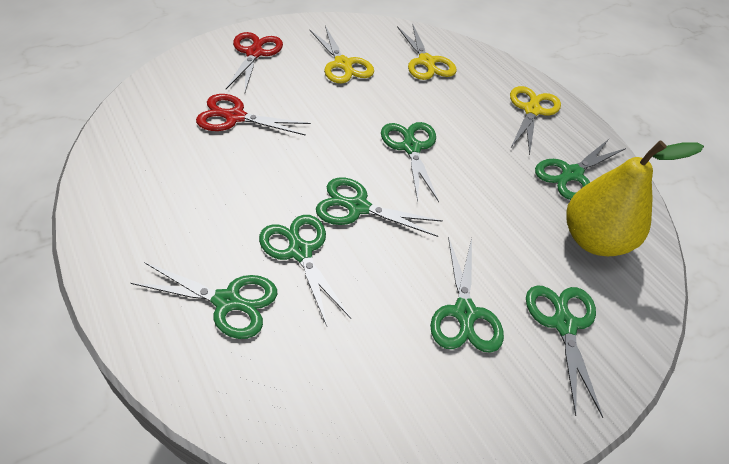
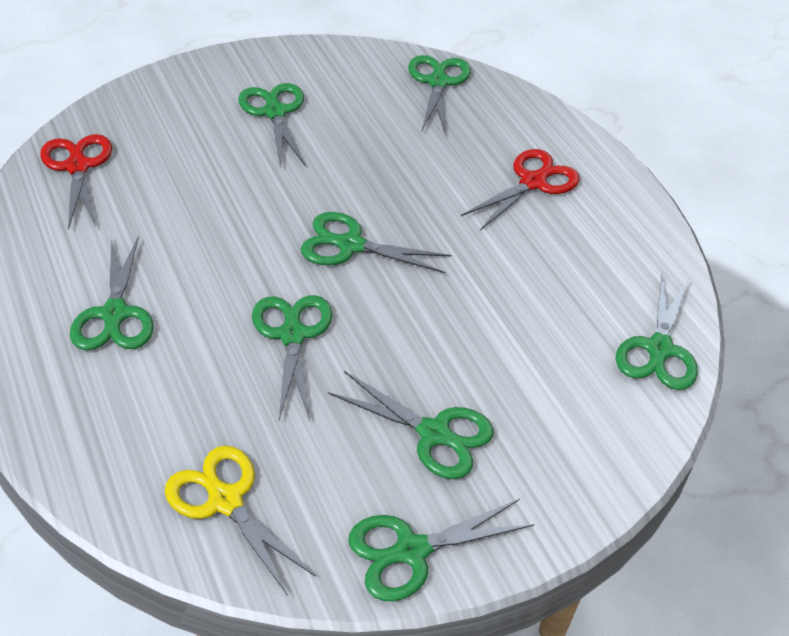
green scissors: 7 -> 8
yellow pear: 1 -> 0
yellow scissors: 3 -> 1

